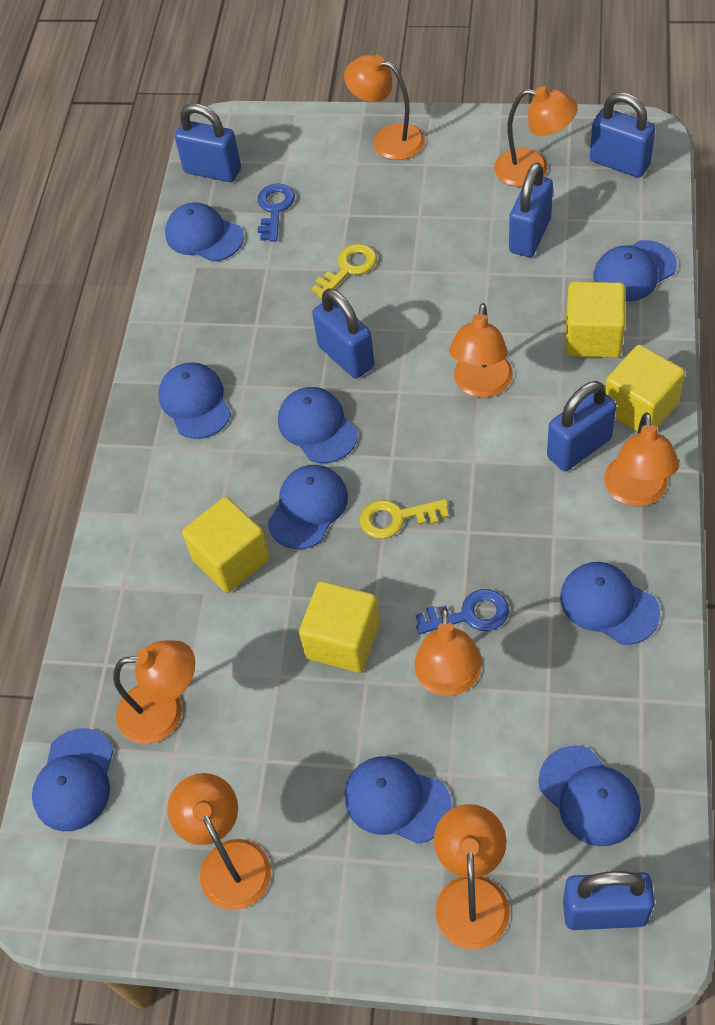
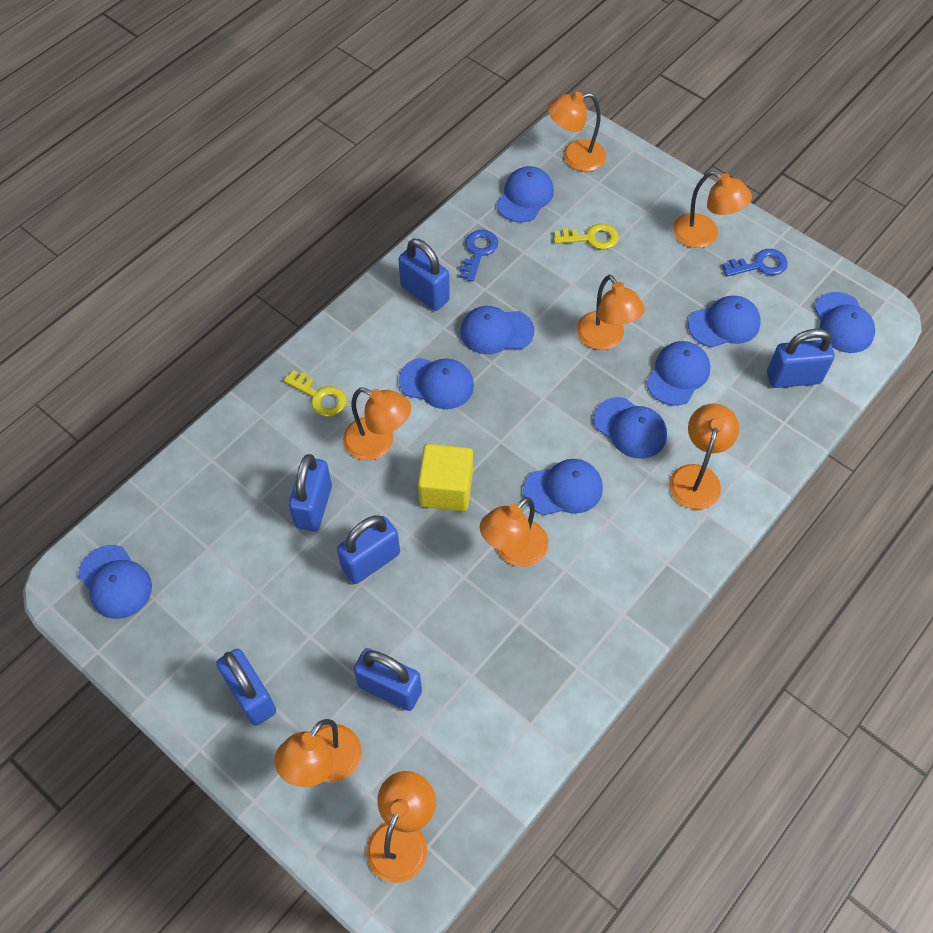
yellow cube: 4 -> 1

